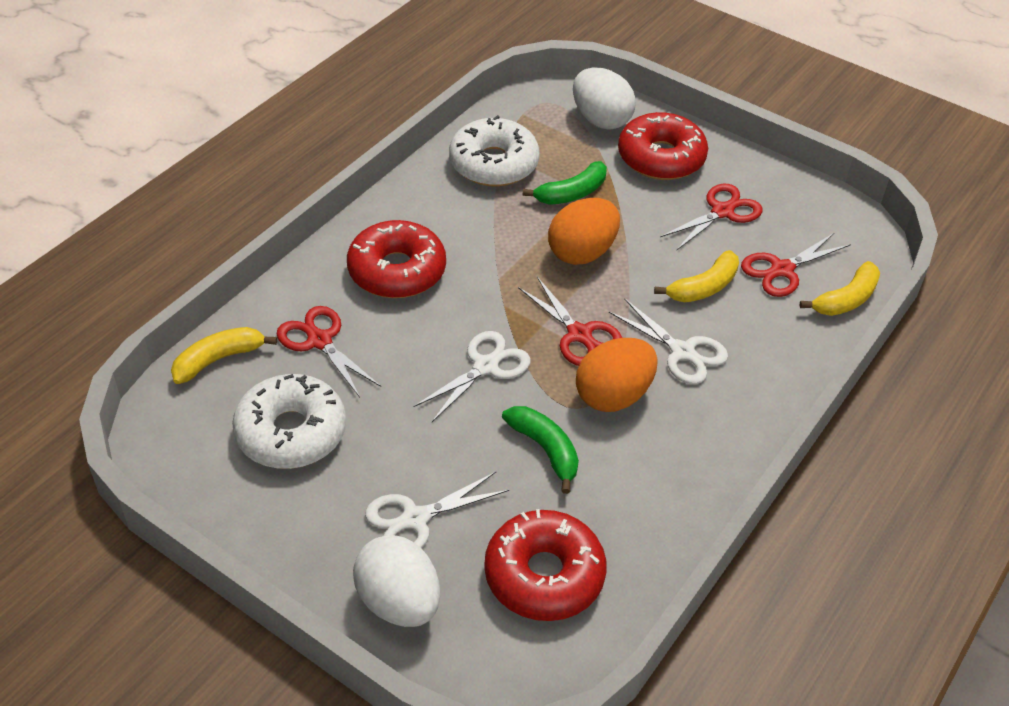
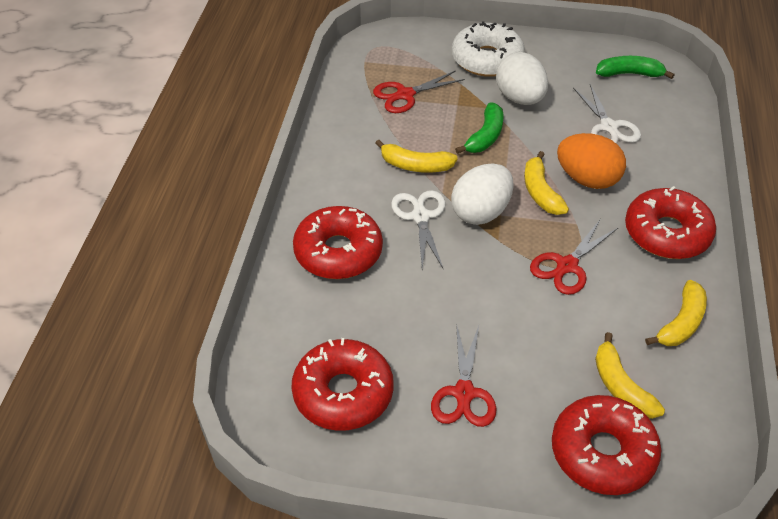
orange egg: 2 -> 1
red donut: 3 -> 4
red scissors: 4 -> 3
white donut: 2 -> 1
white scissors: 3 -> 2
yellow banana: 3 -> 4

